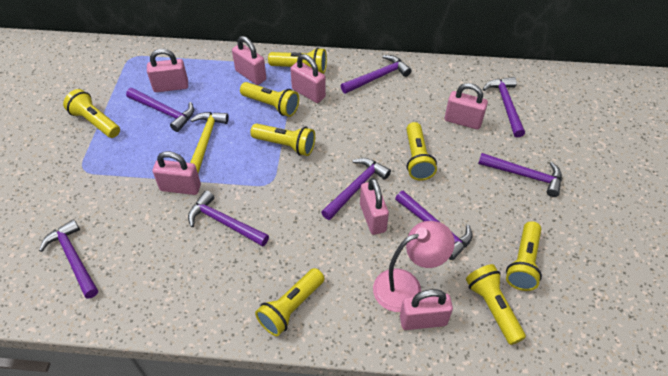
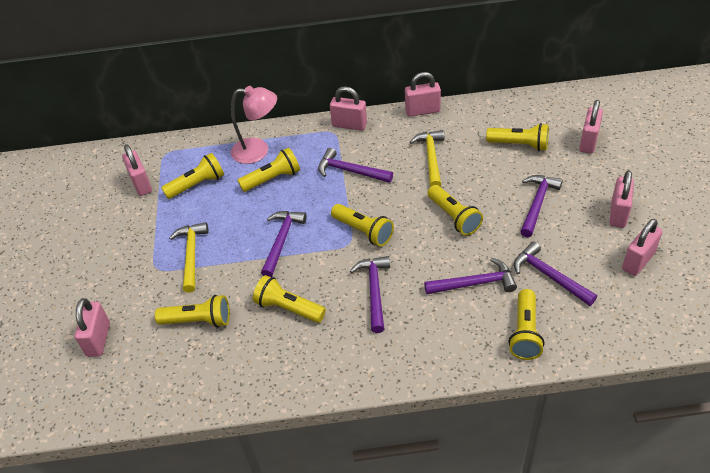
purple hammer: 8 -> 6
yellow hammer: 1 -> 2

